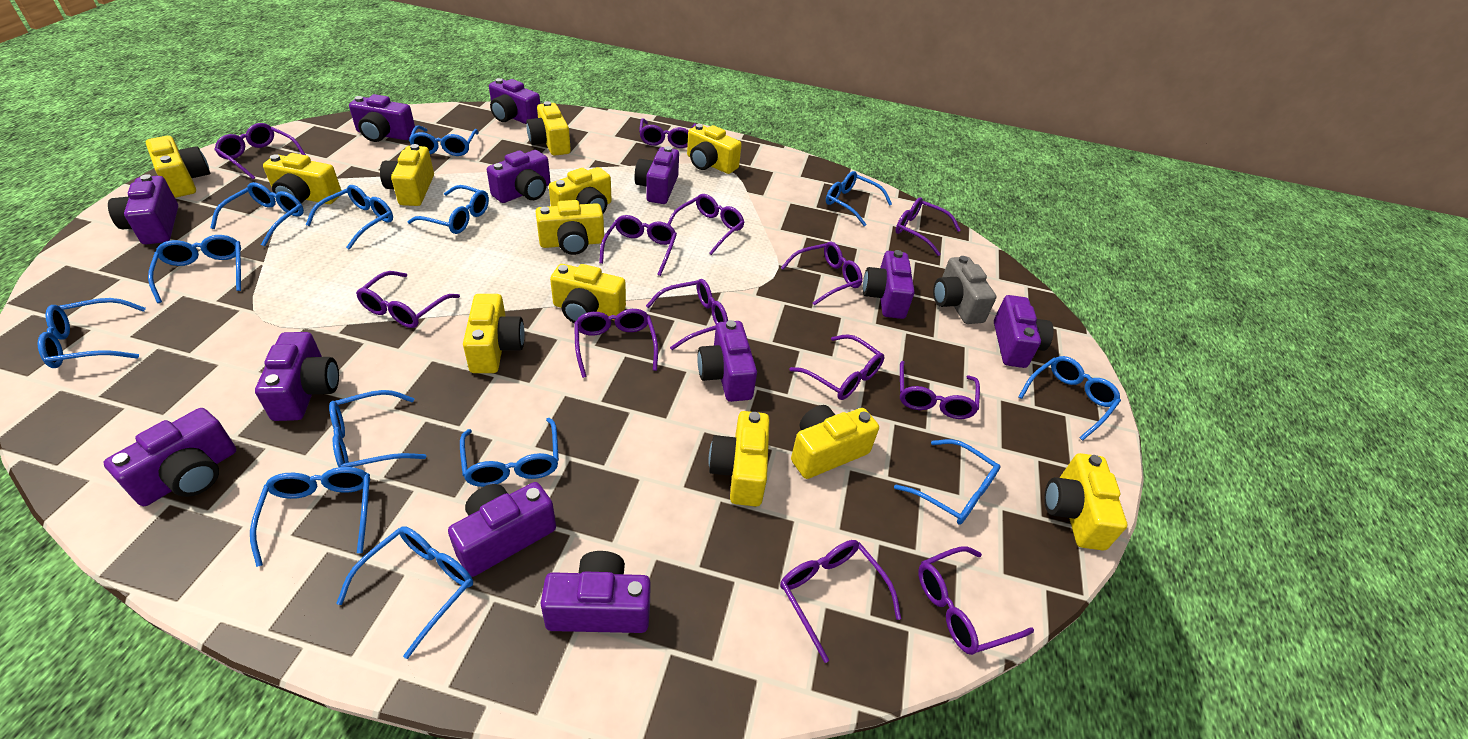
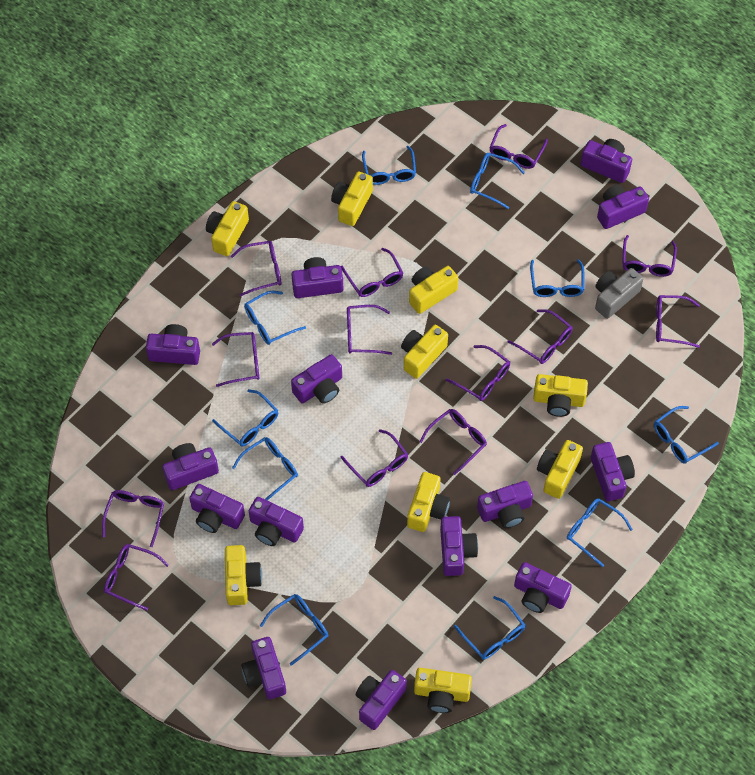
blue glasses: 13 -> 10
purple camera: 12 -> 14
yellow camera: 12 -> 9

